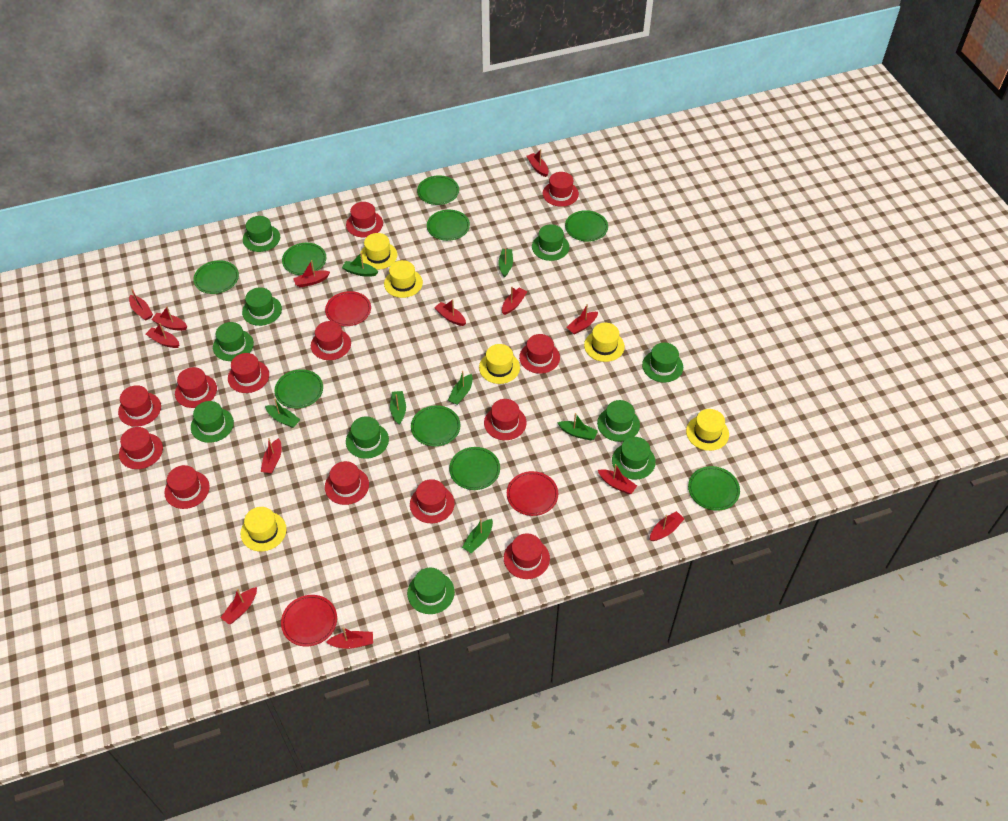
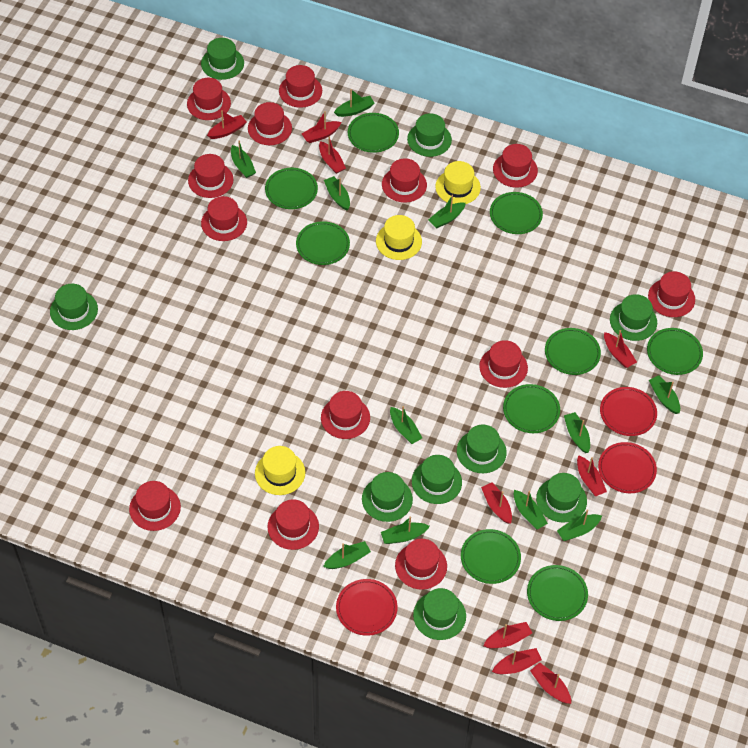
green boat: 7 -> 11
green hat: 10 -> 9
red boat: 13 -> 9
yellow hat: 6 -> 3

